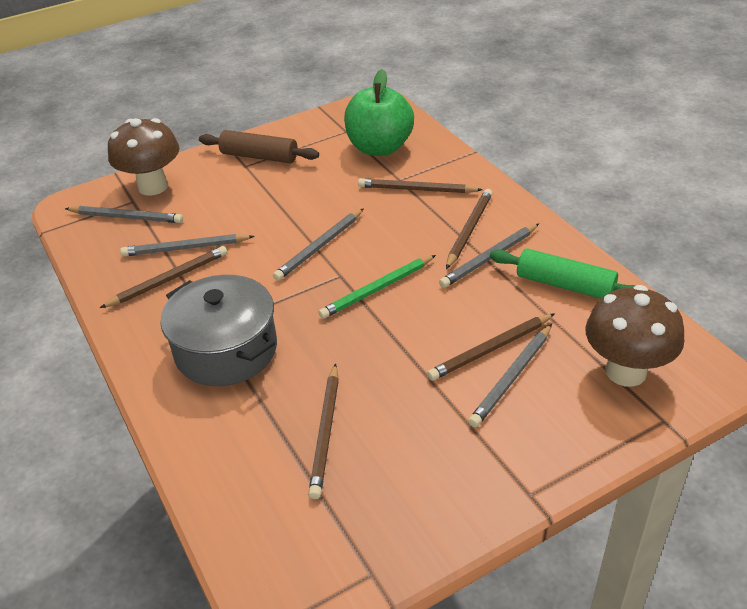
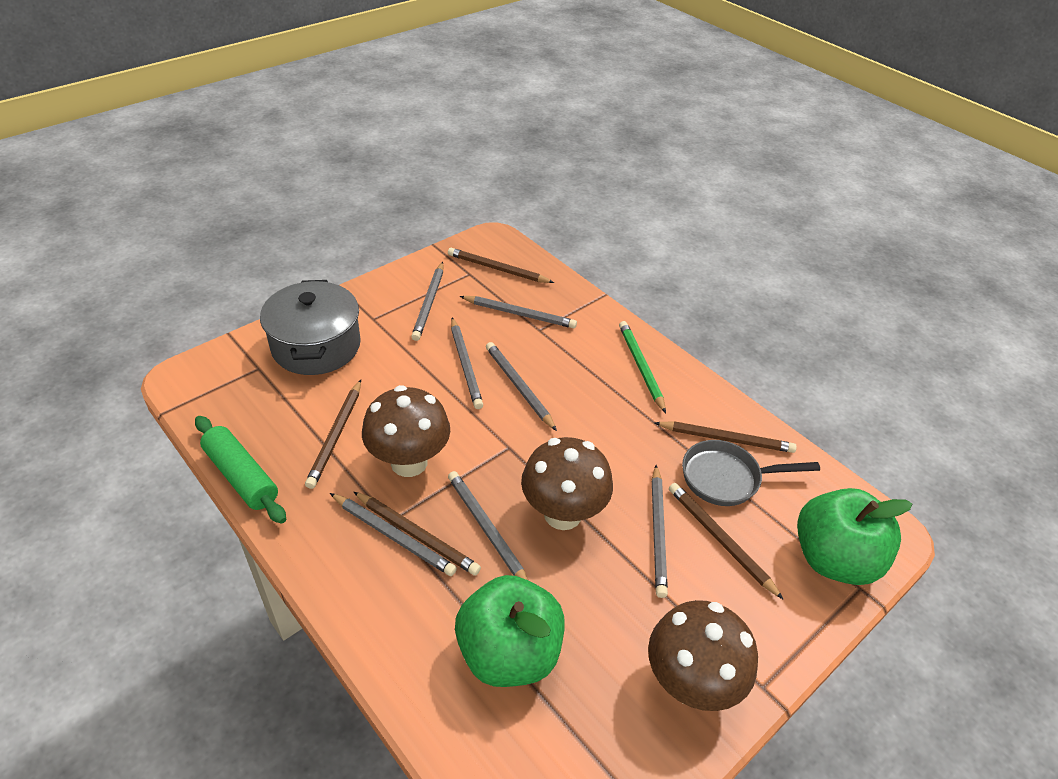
brown mushroom: 2 -> 3
brown rolling pin: 1 -> 0
green apple: 1 -> 2
grey pan: 0 -> 1
grey pencil: 5 -> 7

